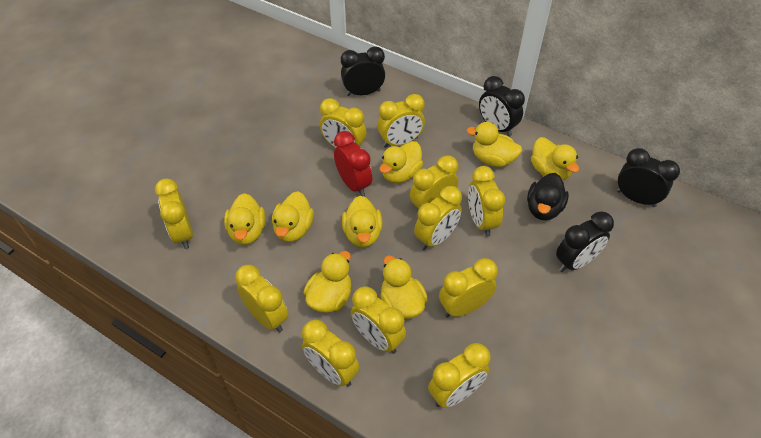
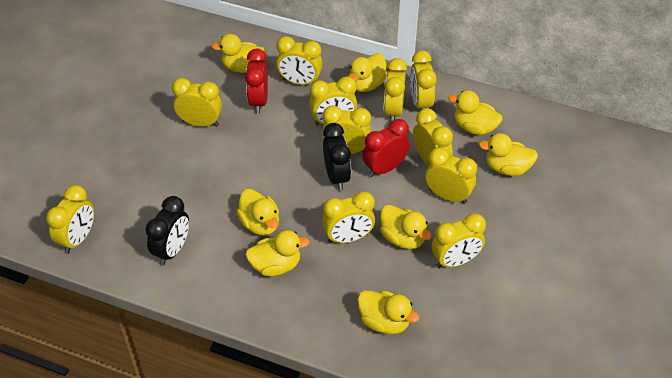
black clock: 4 -> 2
black duck: 1 -> 0
red clock: 1 -> 2

